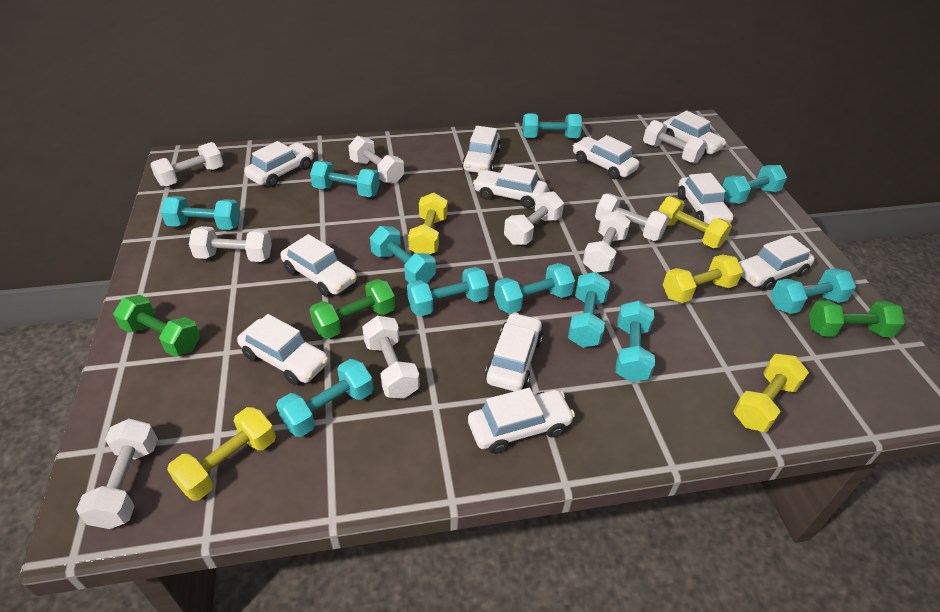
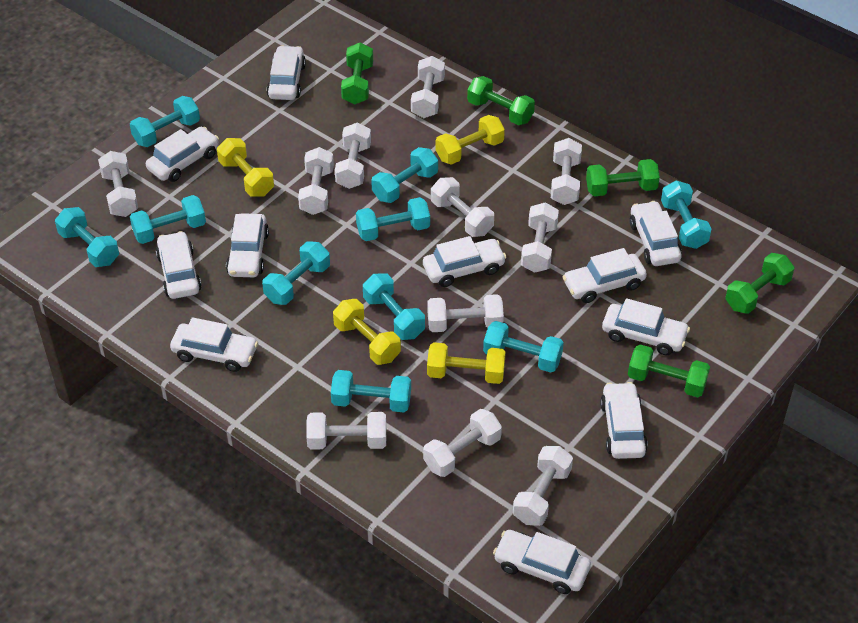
green dumbbell: 3 -> 5
turquoise dumbbell: 11 -> 10
white dumbbell: 9 -> 11
yellow dumbbell: 5 -> 4

